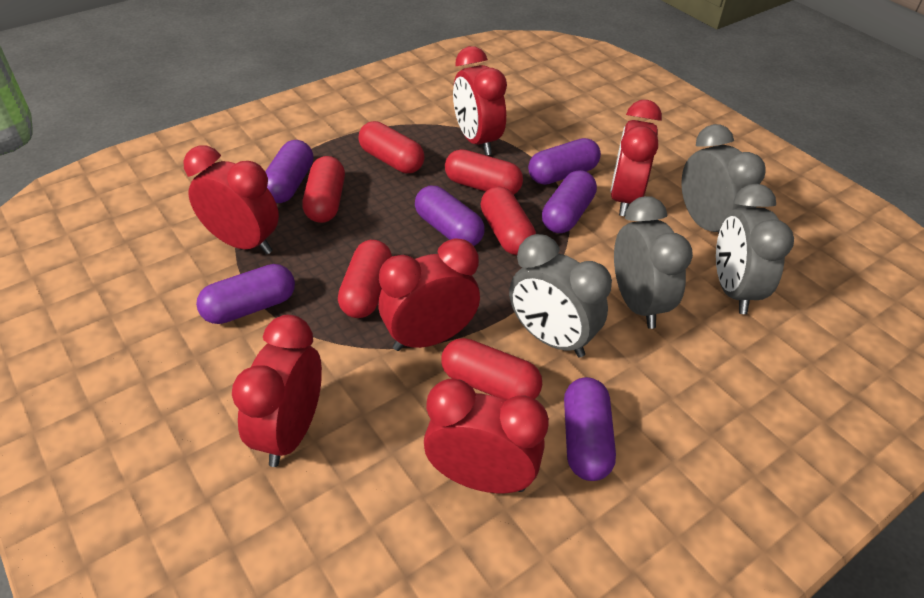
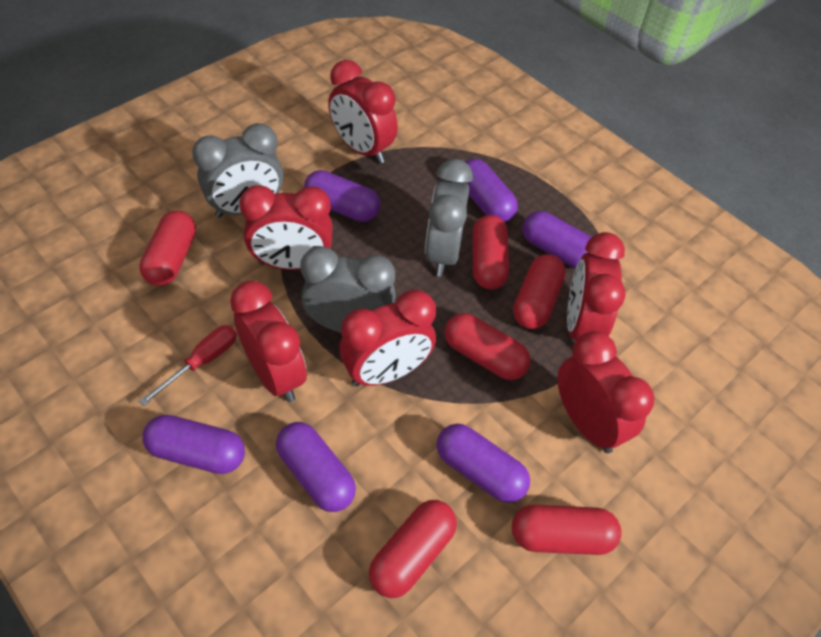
grey clock: 4 -> 3
red screwdriver: 0 -> 1

